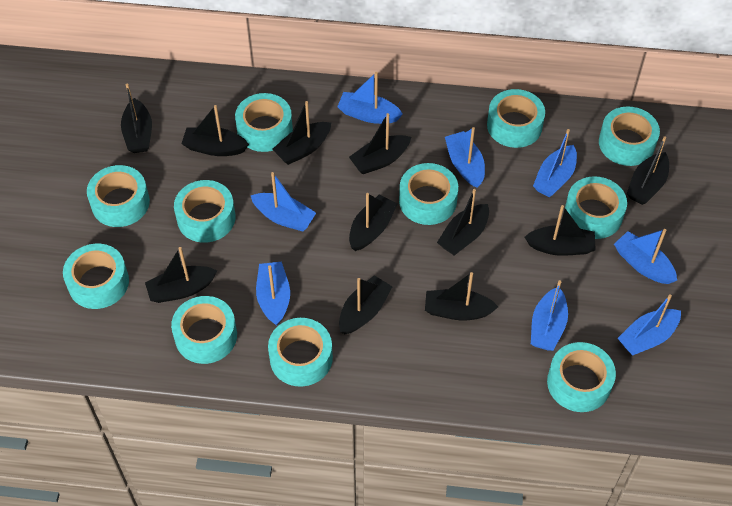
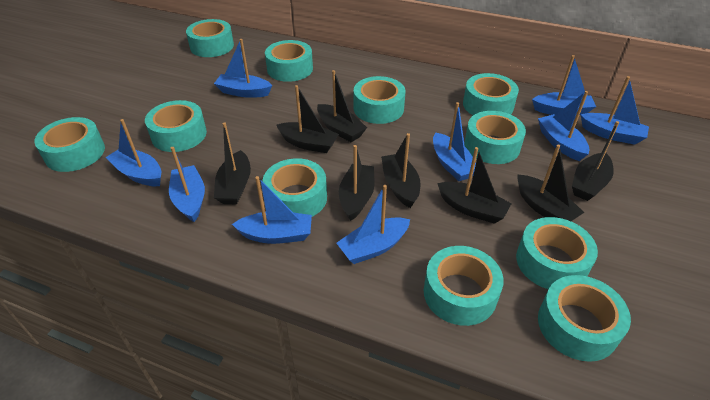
black boat: 11 -> 8
blue boat: 8 -> 9

